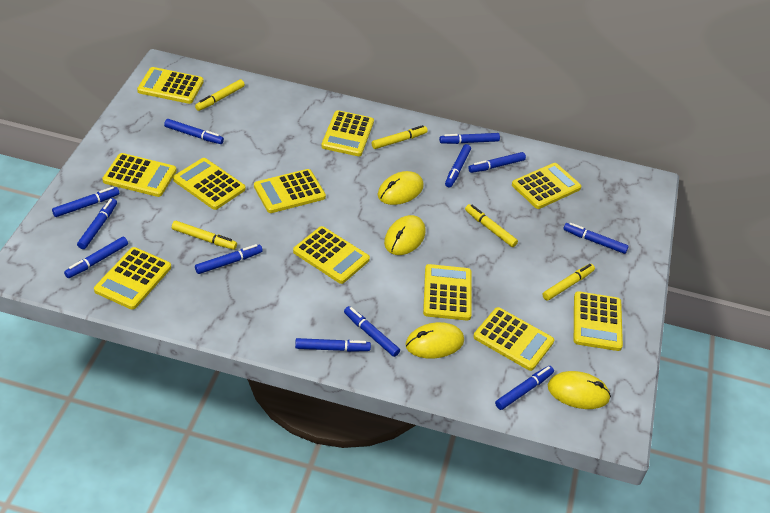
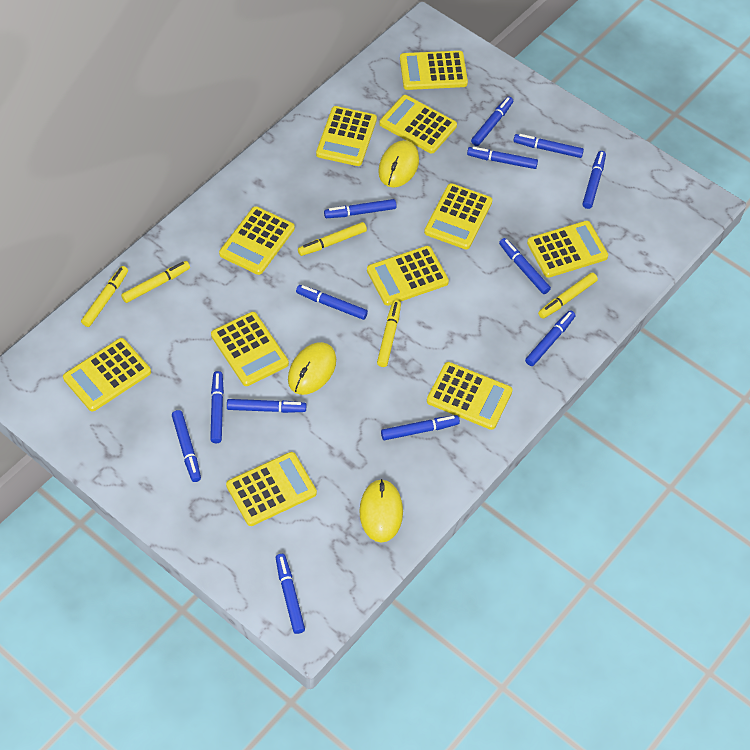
blue marker: 12 -> 13
yellow mouse: 4 -> 3

